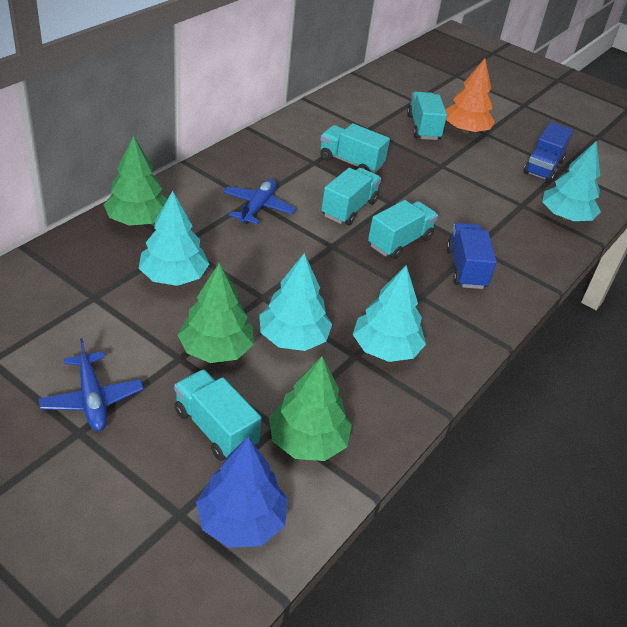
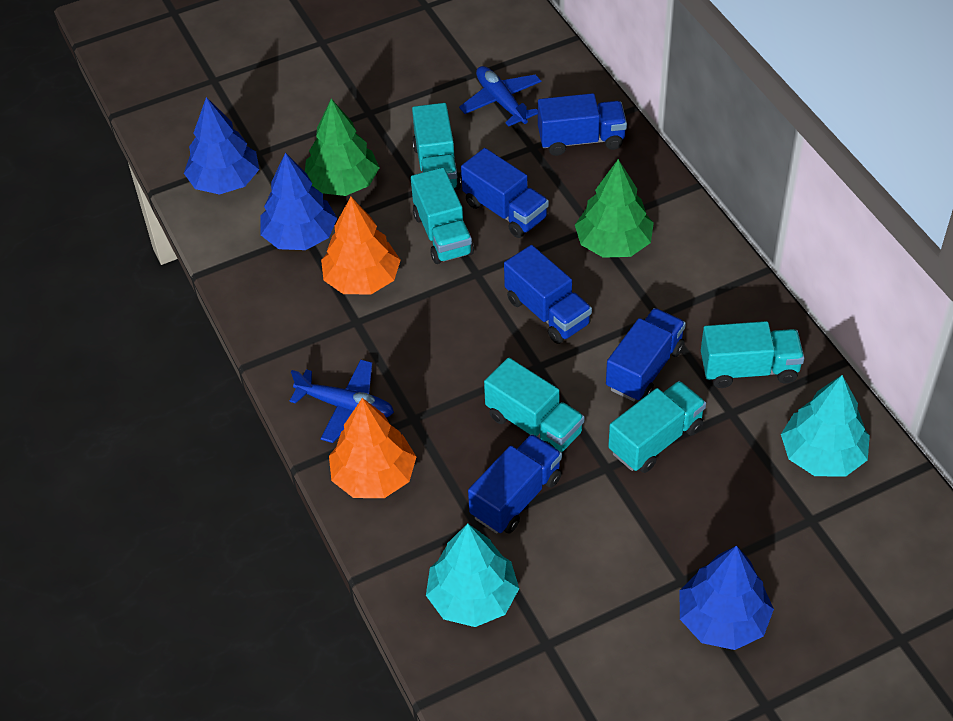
blue tree: 1 -> 3
blue truck: 2 -> 5
green tree: 3 -> 2
orange tree: 1 -> 2
turquoise tree: 4 -> 2

